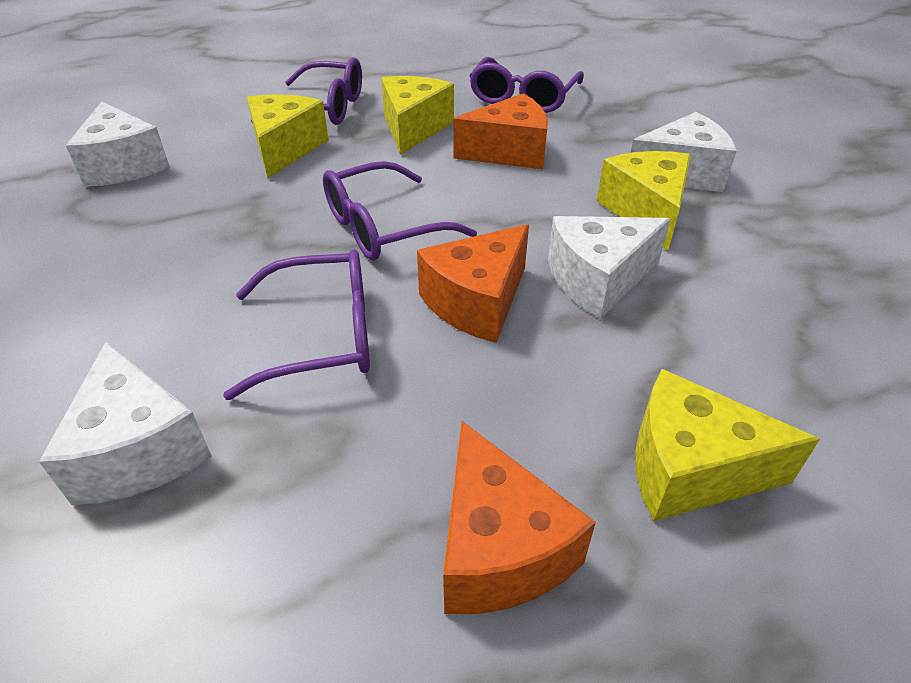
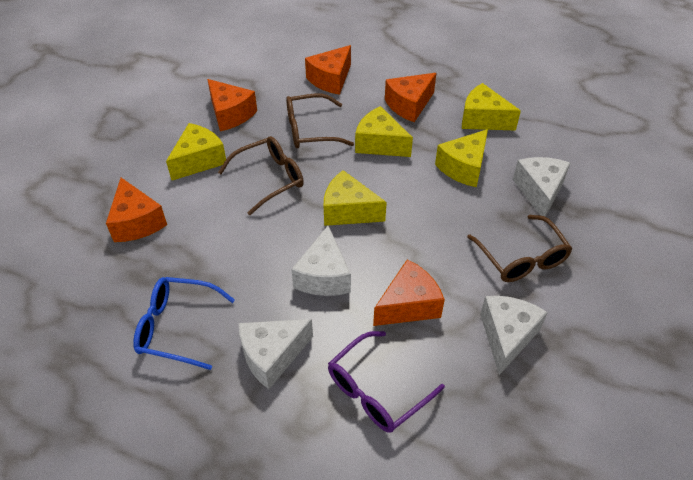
blue glasses: 0 -> 1
brown glasses: 0 -> 3
orange cheese: 3 -> 5
purple glasses: 4 -> 1
yellow cheese: 4 -> 5

